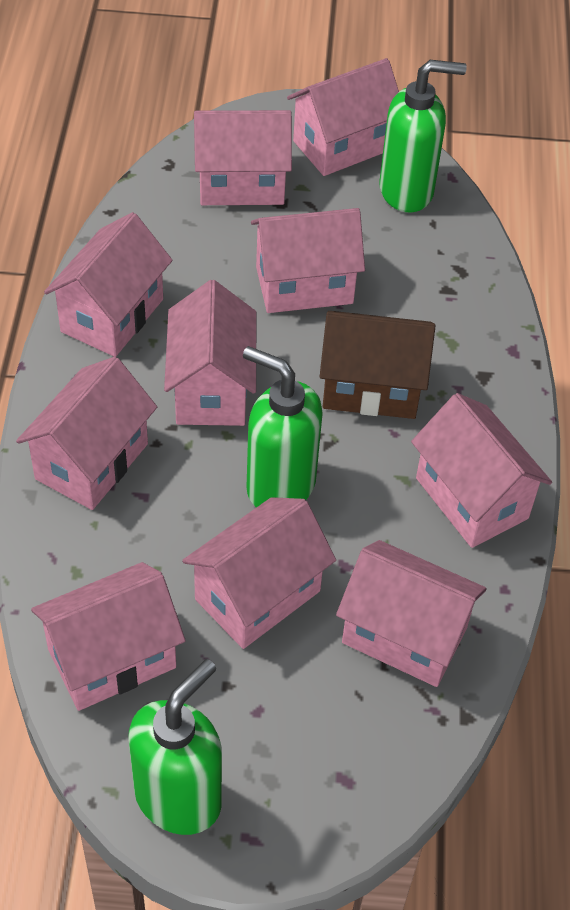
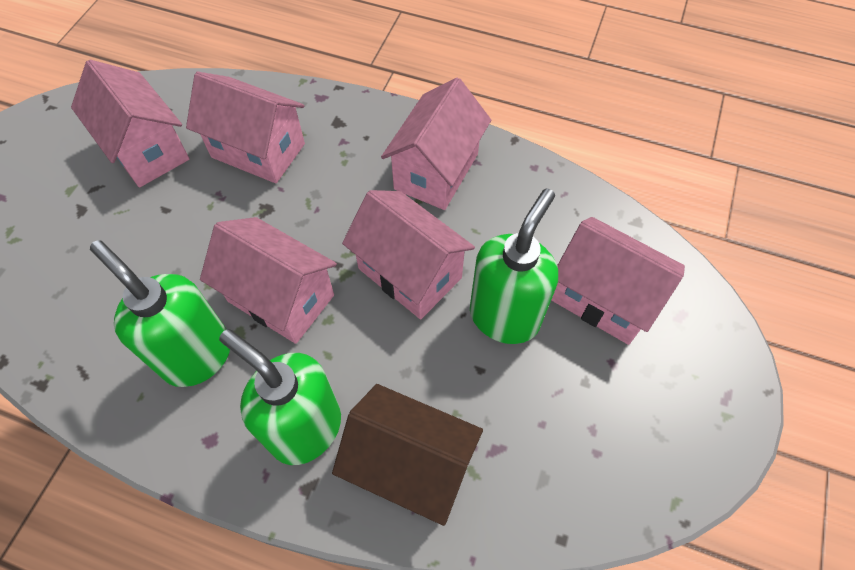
pink house: 10 -> 6

